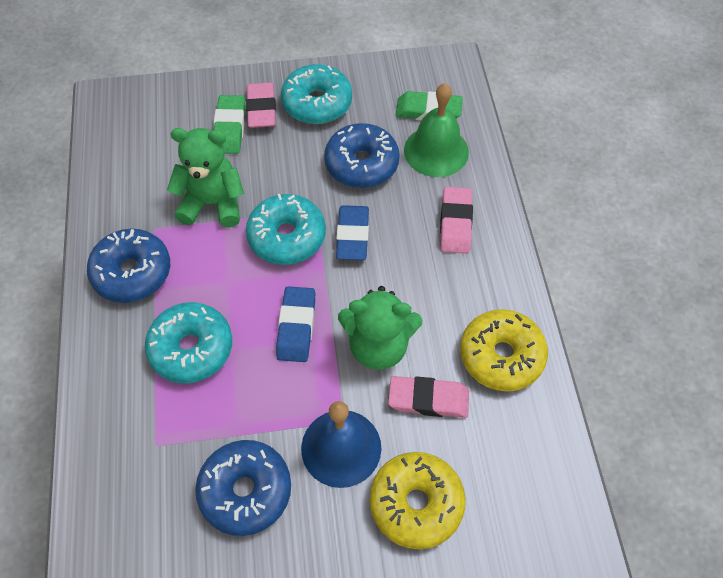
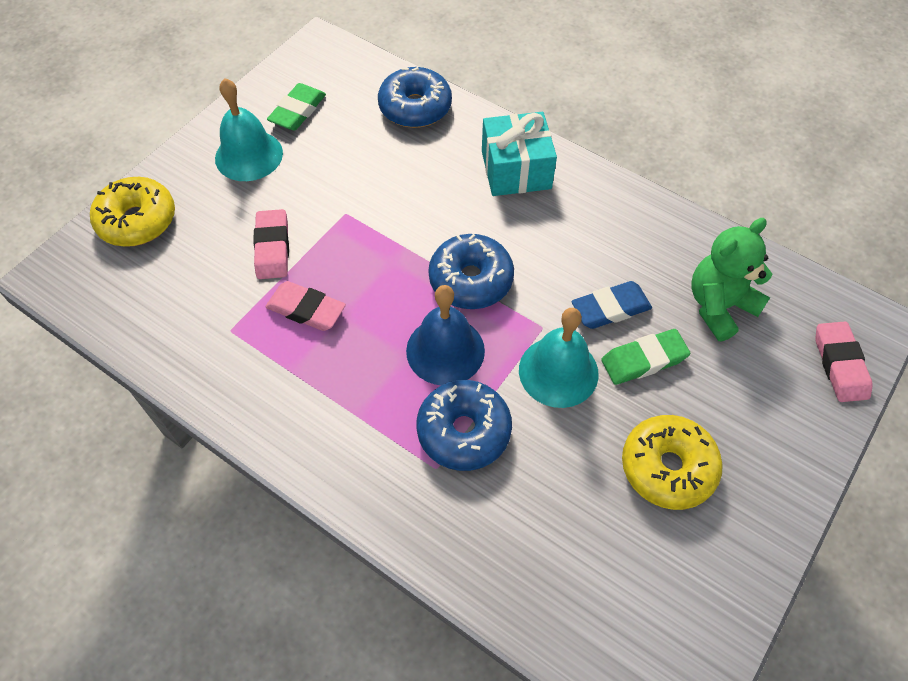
blue eraser: 2 -> 1
green bell: 1 -> 0
green teddy bear: 2 -> 1
turquoise bell: 0 -> 2
turquoise donut: 3 -> 0
turquoise gift: 0 -> 1

